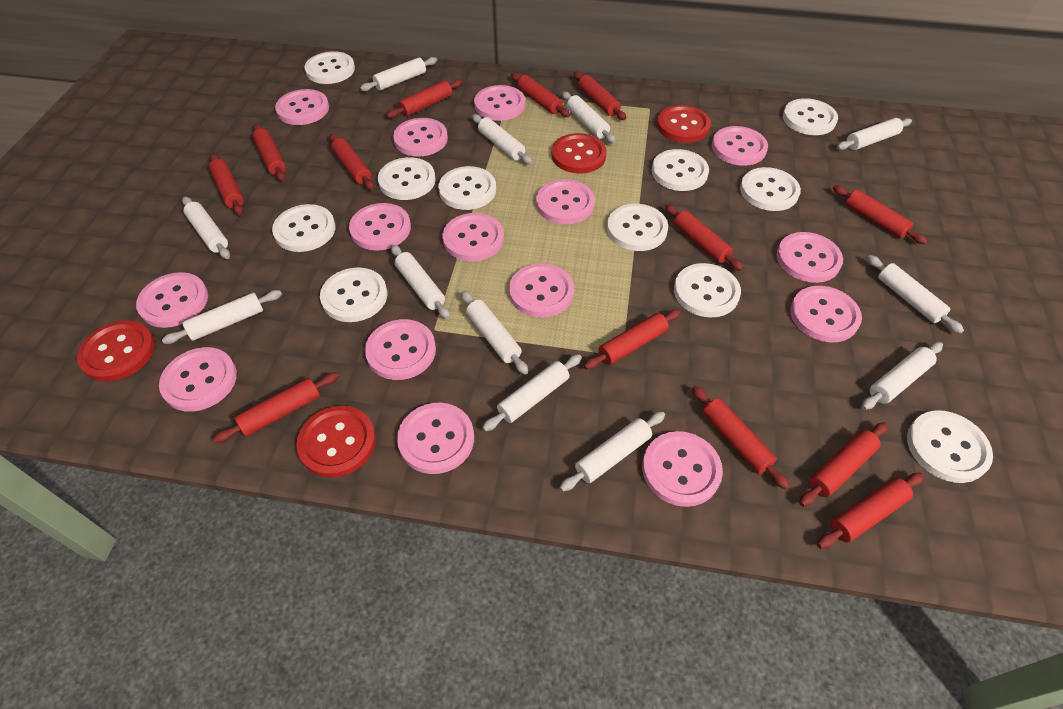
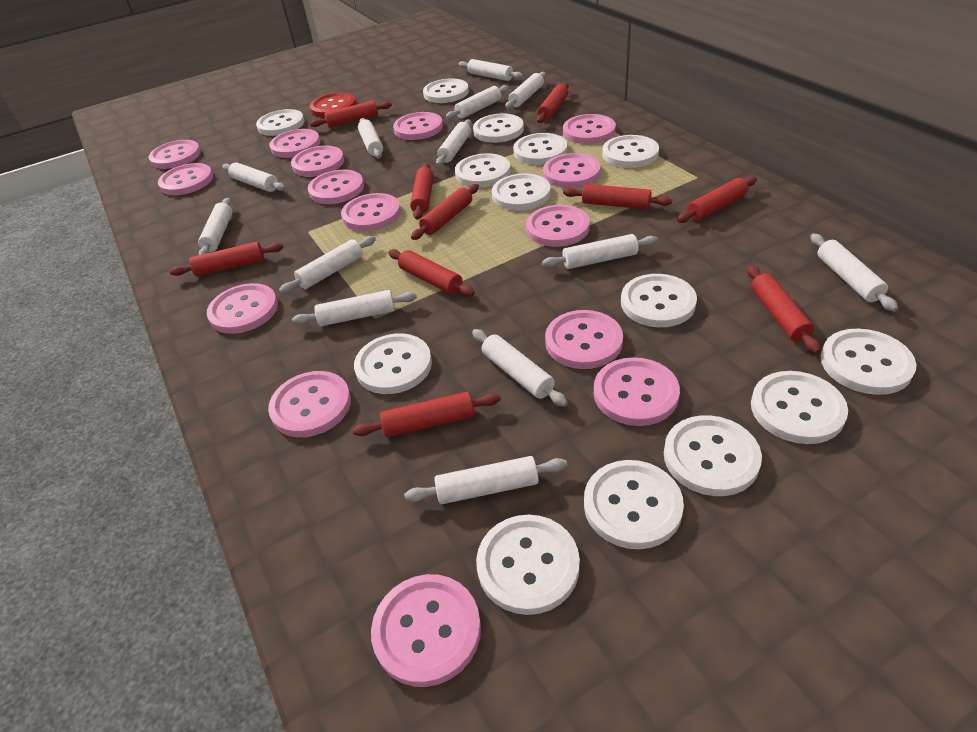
red button: 4 -> 1
red rolling pin: 13 -> 10
white button: 11 -> 14
white rolling pin: 12 -> 13

